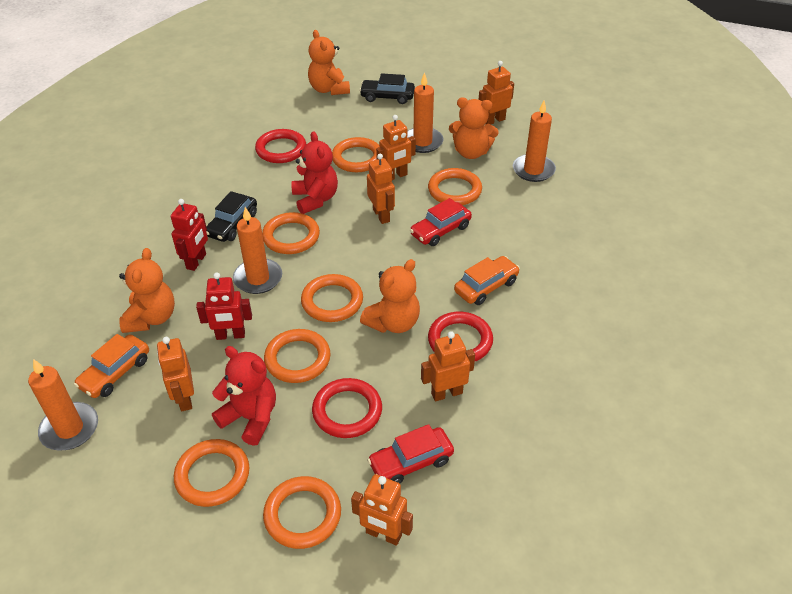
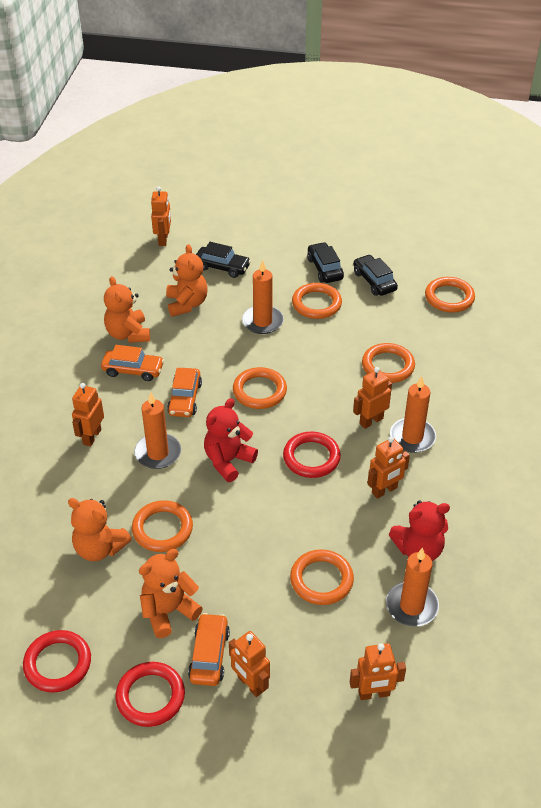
black car: 2 -> 3
orange car: 2 -> 3
orange ring: 7 -> 6
red car: 2 -> 0
red robot: 2 -> 0

